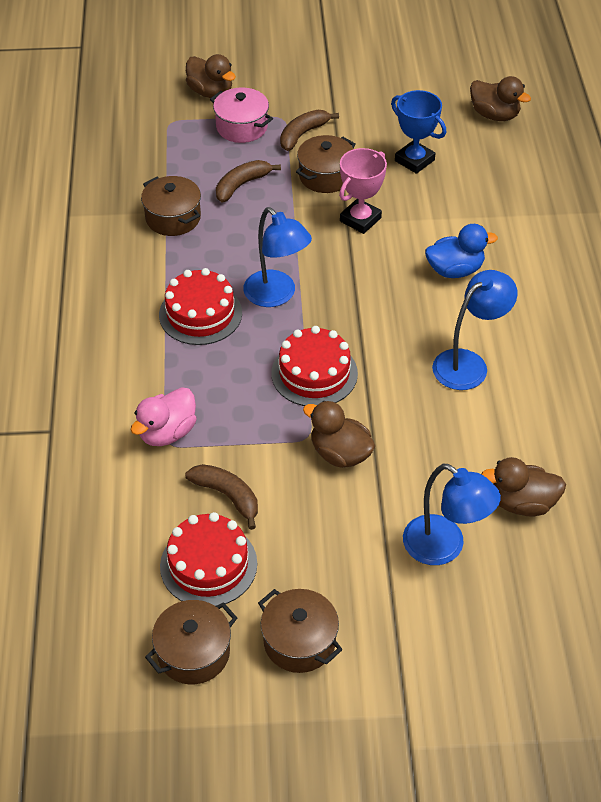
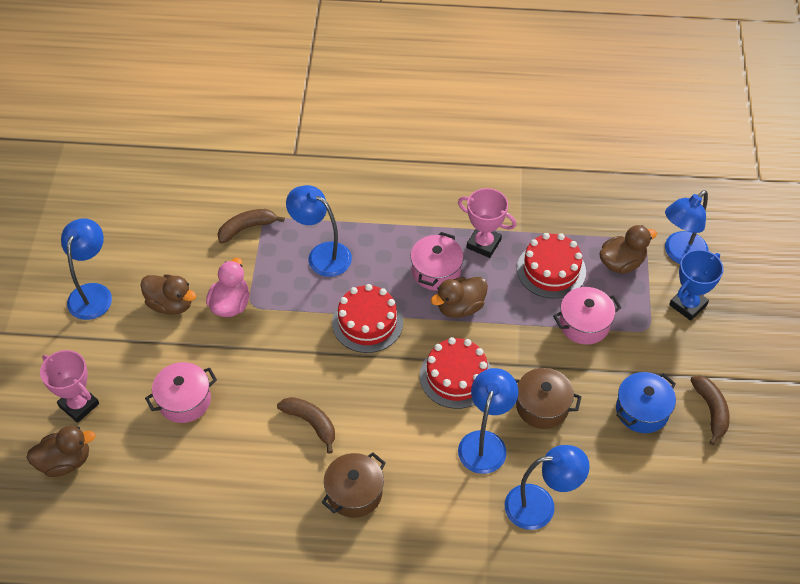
blue duck: 1 -> 0
blue lamp: 3 -> 5
blue pot: 0 -> 1
brown pot: 4 -> 2
pink pot: 1 -> 3
pink trophy: 1 -> 2

